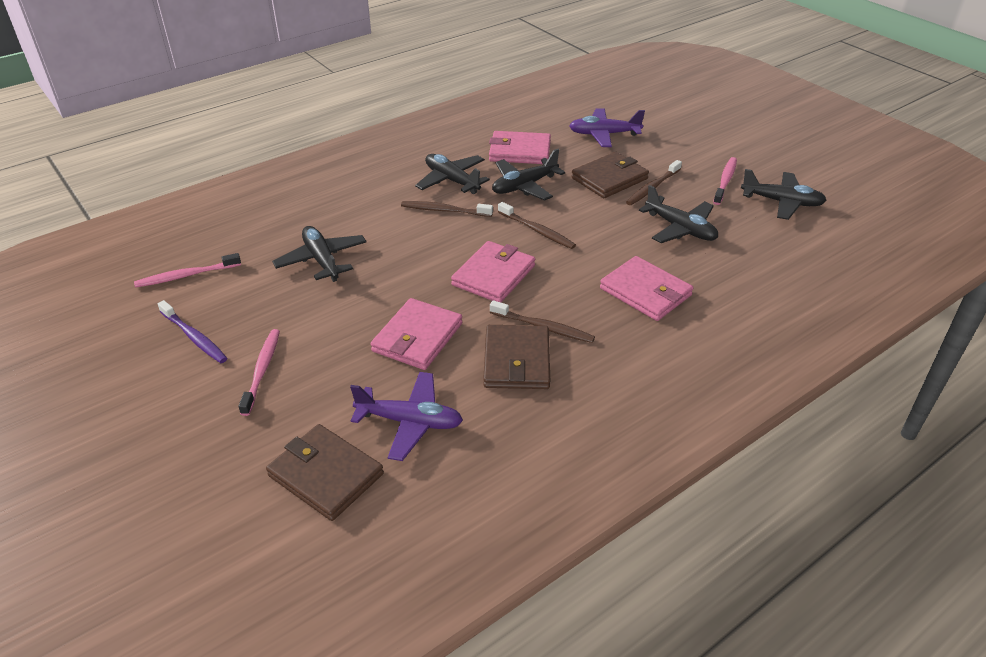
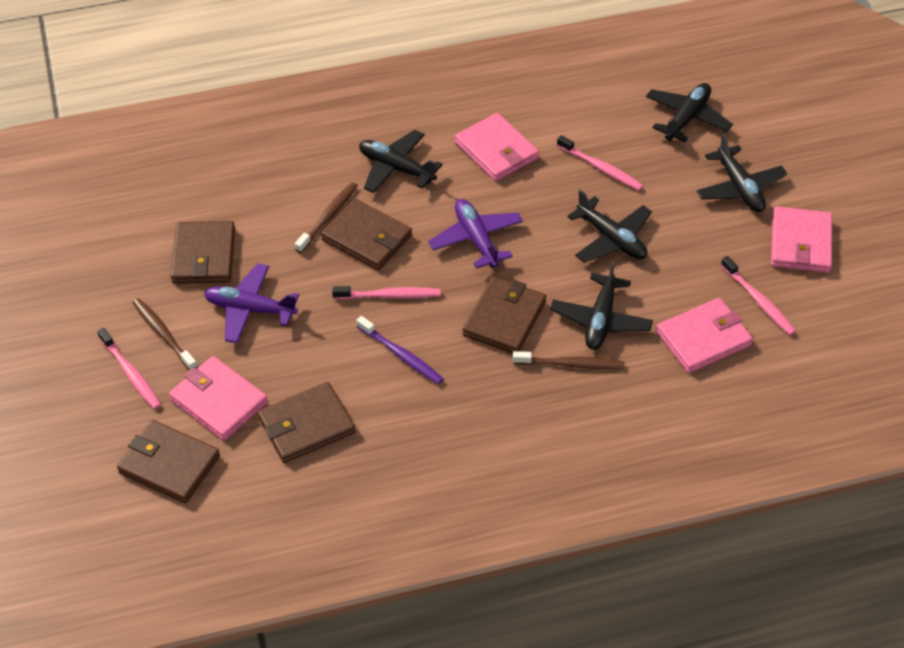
brown toothbrush: 4 -> 3
brown wallet: 3 -> 5
pink toothbrush: 3 -> 4

